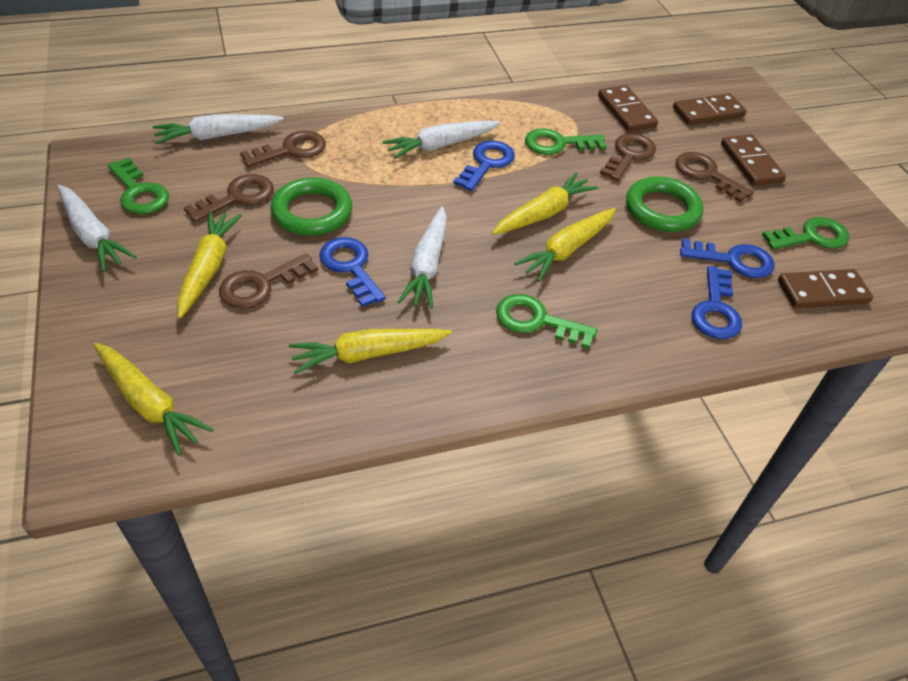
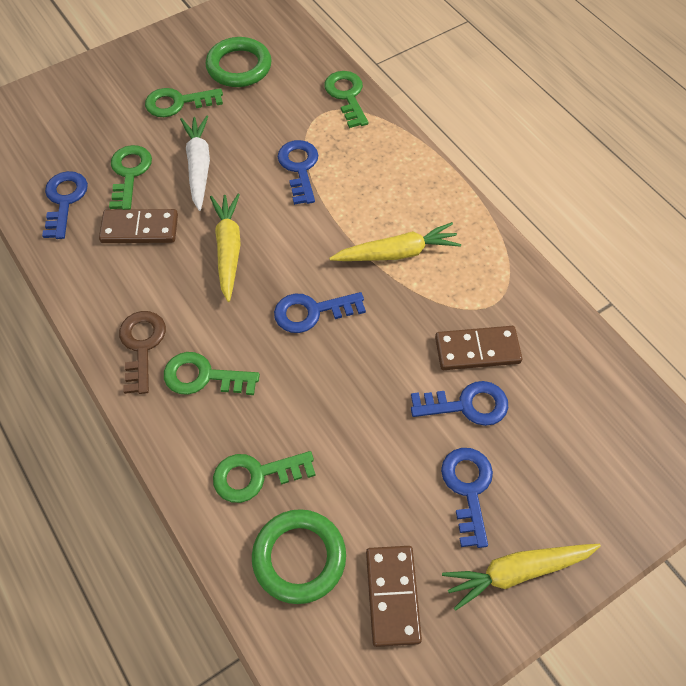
blue key: 4 -> 5
brown domino: 4 -> 3
brown key: 5 -> 1
green key: 4 -> 5
white carrot: 4 -> 1
yellow carrot: 5 -> 3

